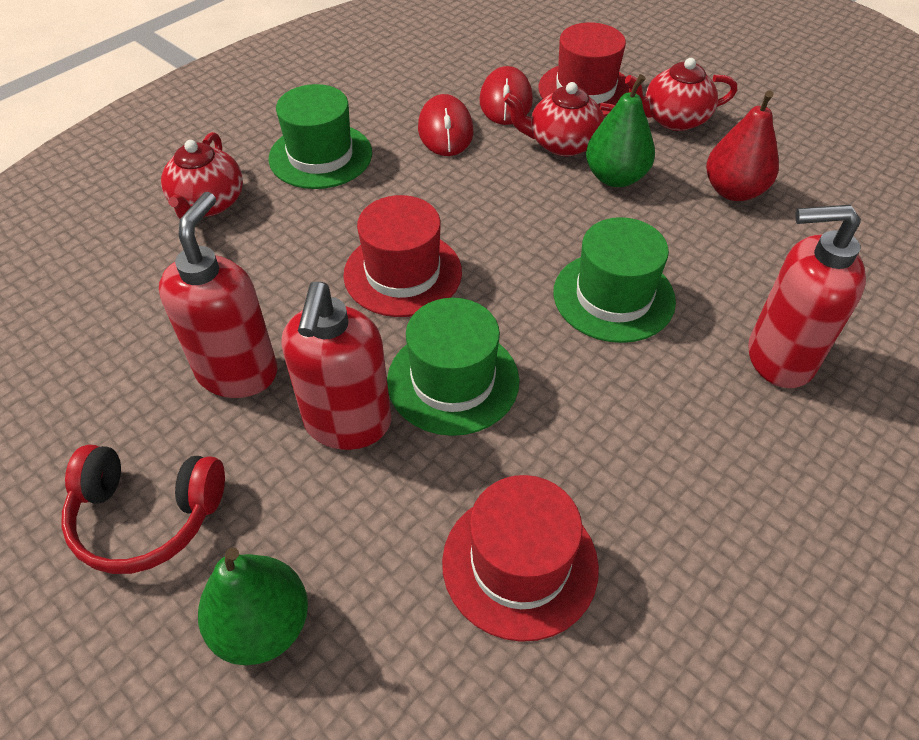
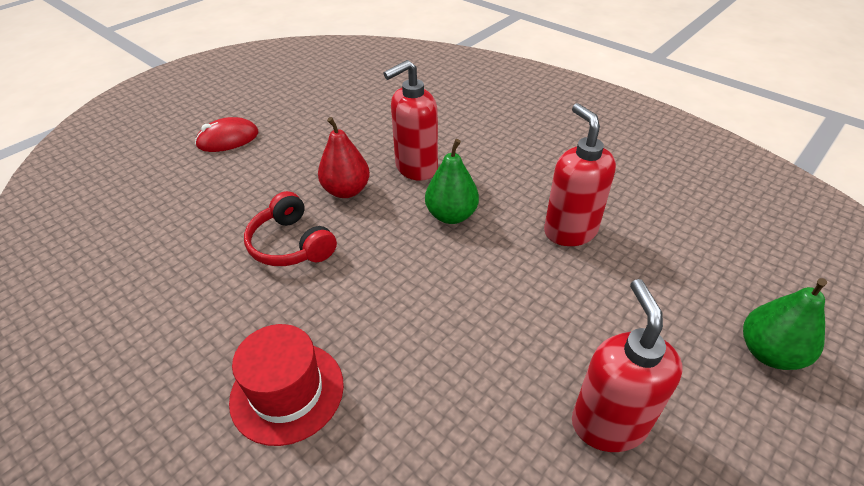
green hat: 3 -> 0
red hat: 3 -> 1
red mouse: 2 -> 1
red teapot: 3 -> 0

